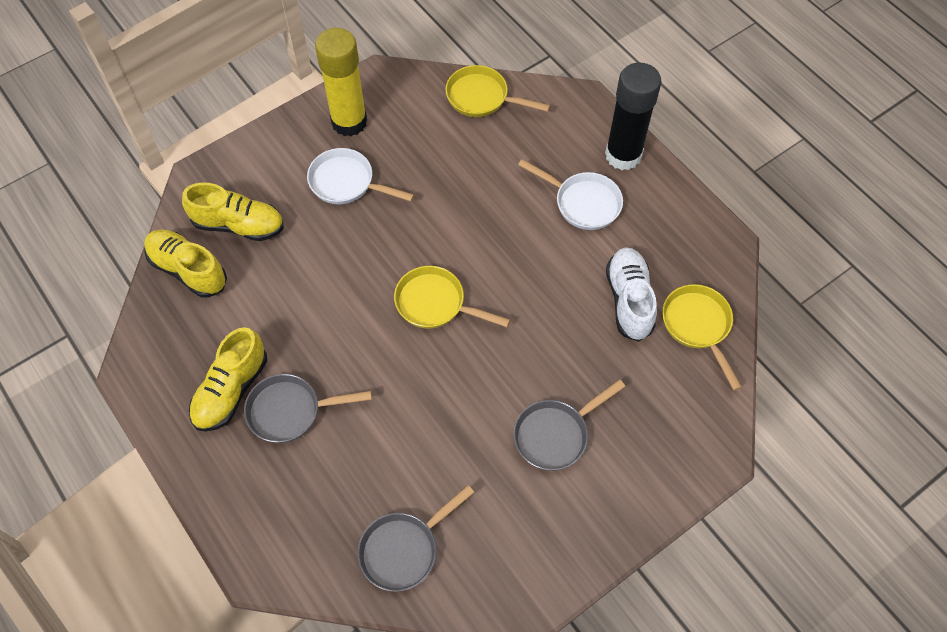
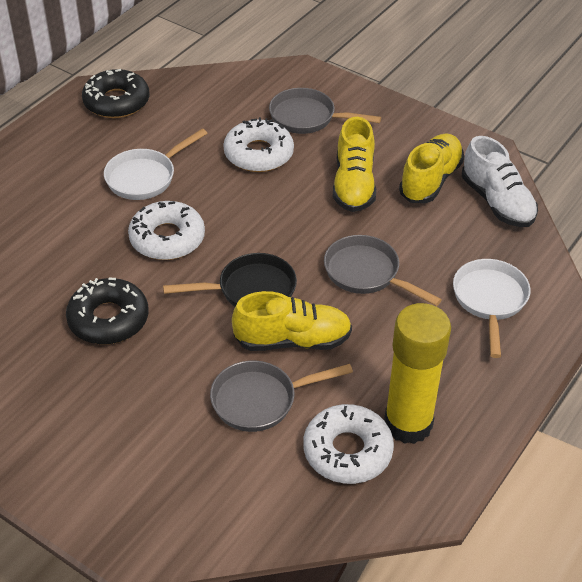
black donut: 0 -> 2
black glue stick: 1 -> 0
black pan: 0 -> 1
white donut: 0 -> 3
yellow pan: 3 -> 0

